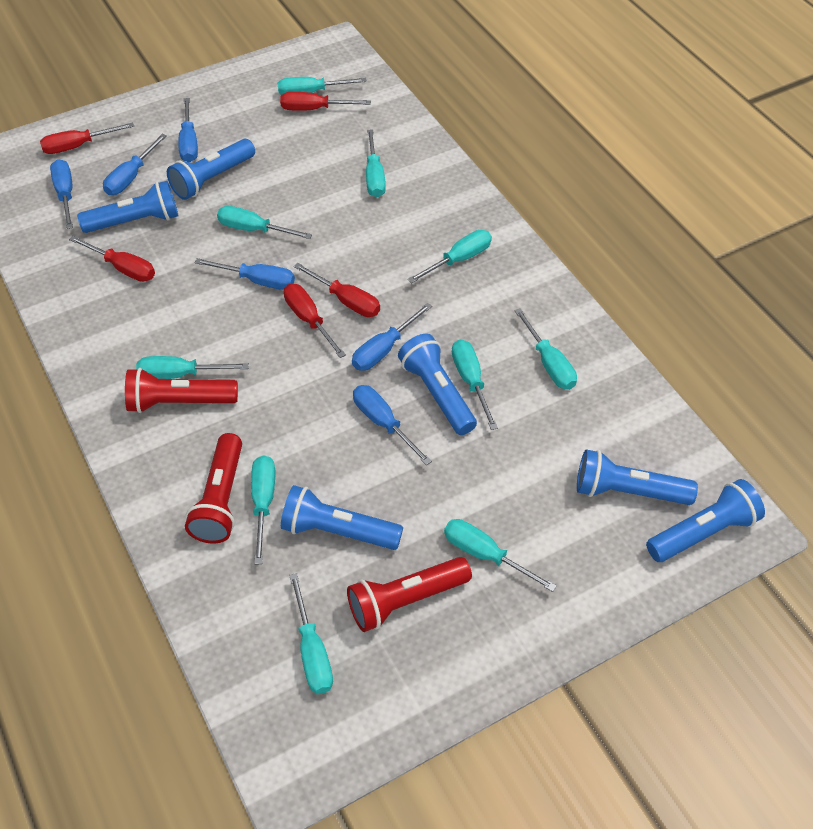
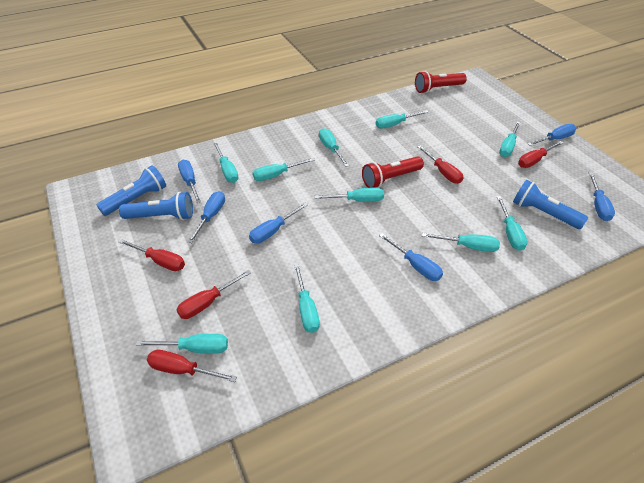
blue flashlight: 6 -> 3
red flashlight: 3 -> 2

